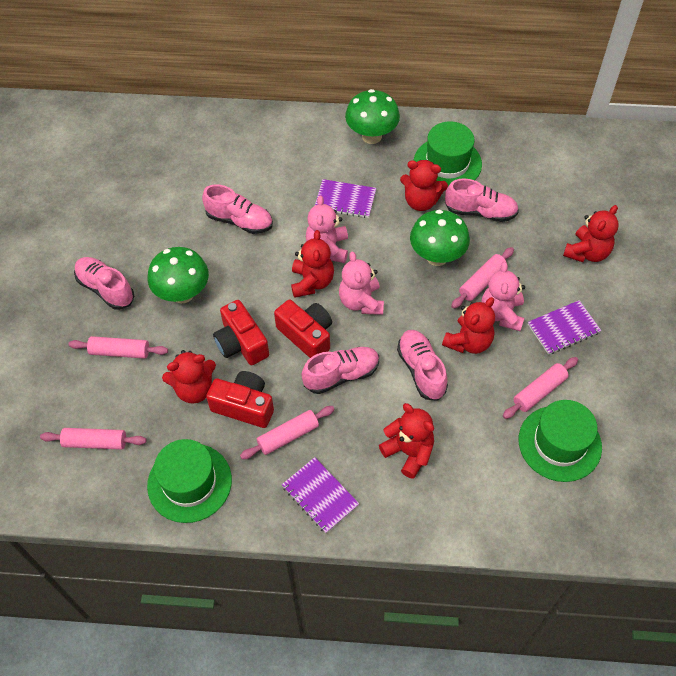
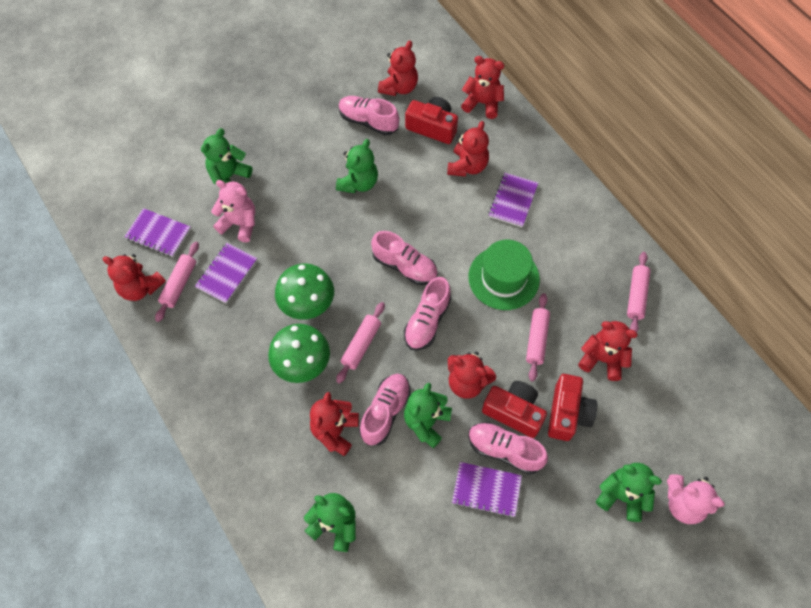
green hat: 3 -> 1
green mushroom: 3 -> 2
green teddy bear: 0 -> 5
pink rolling pin: 5 -> 4
pink teddy bear: 3 -> 2
purple notebook: 3 -> 4
red teddy bear: 6 -> 7

